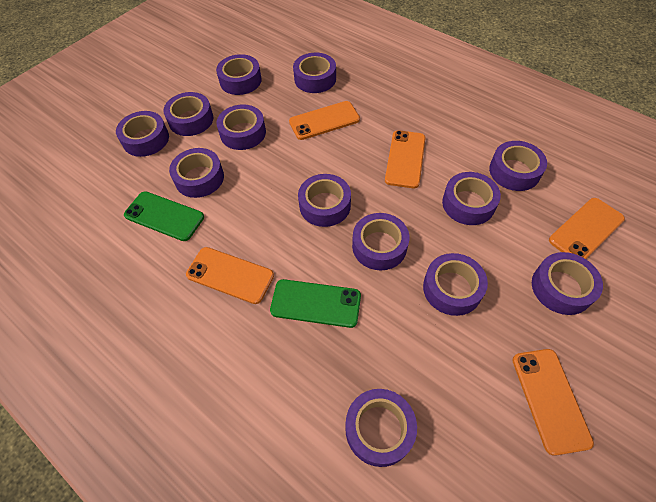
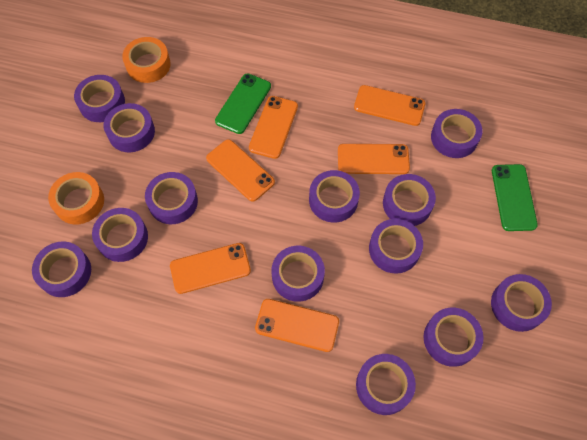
orange phone: 5 -> 6
orange tape: 0 -> 2

